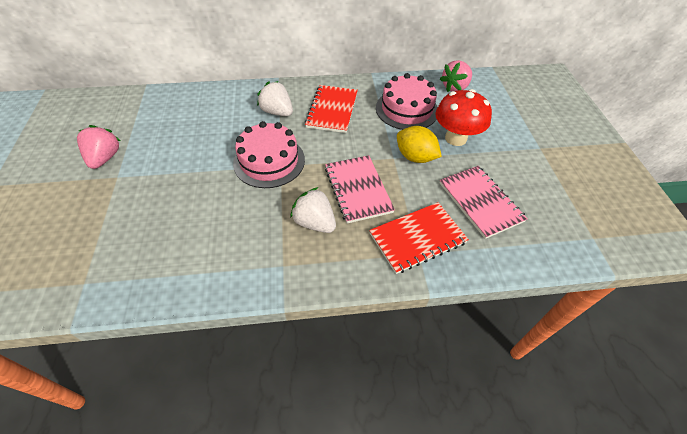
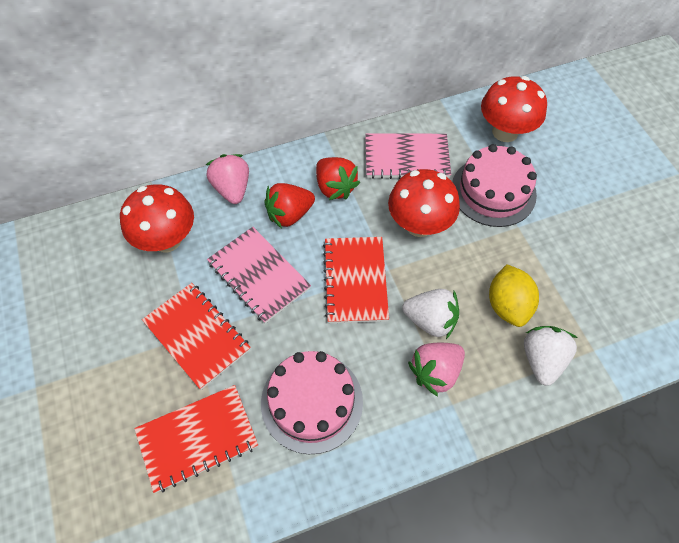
red mushroom: 1 -> 3
red notebook: 2 -> 3
red strawberry: 0 -> 2

